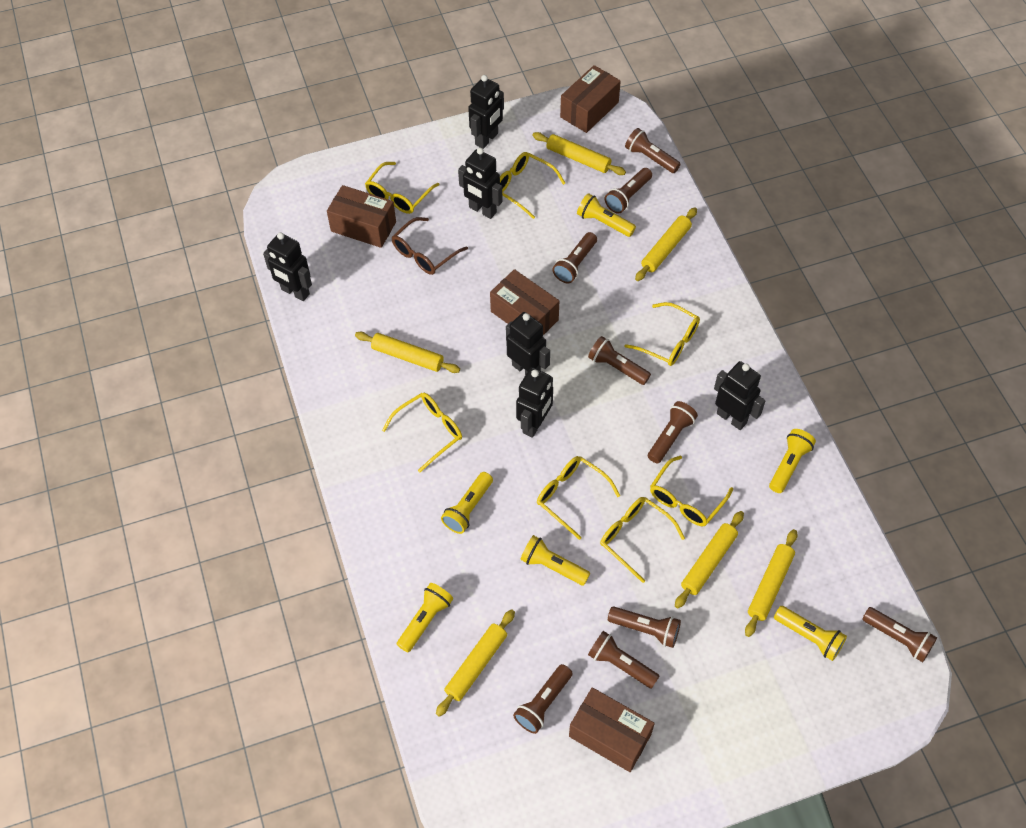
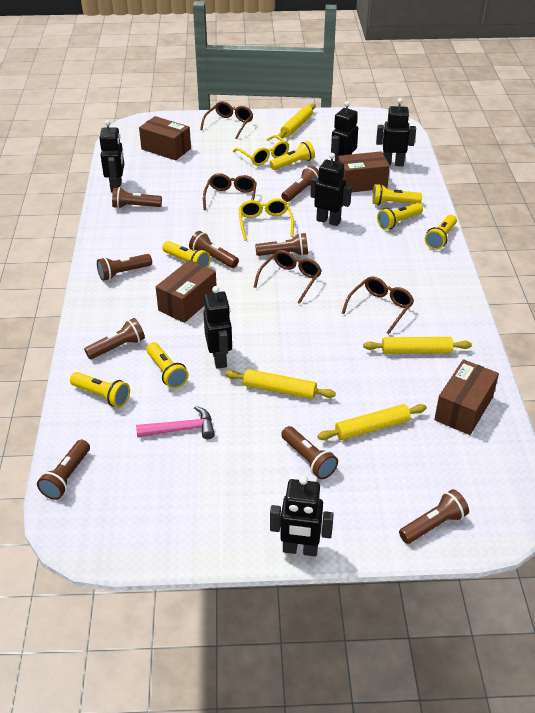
brown glasses: 1 -> 4
pink hammer: 0 -> 1
yellow flashlight: 6 -> 7
yellow glasses: 7 -> 2
yellow rolling pin: 6 -> 4

